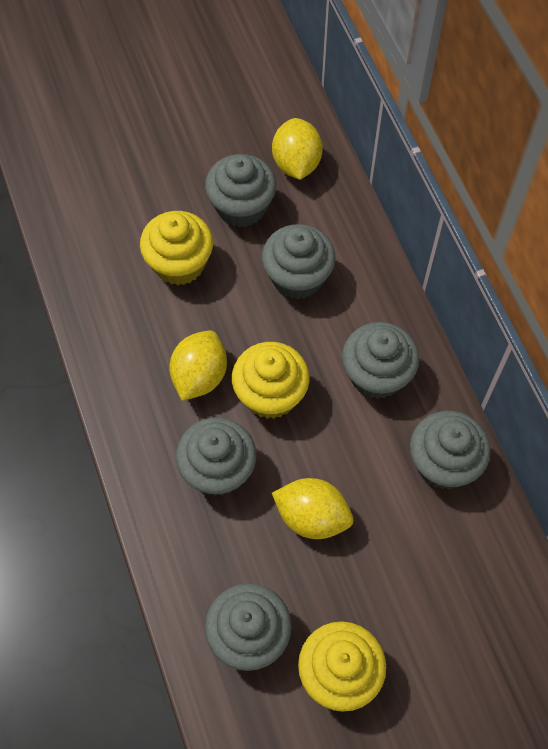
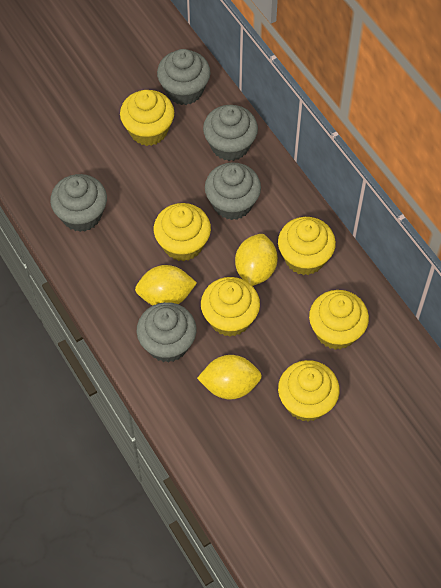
grey cupcake: 6 -> 5
yellow cupcake: 3 -> 6

